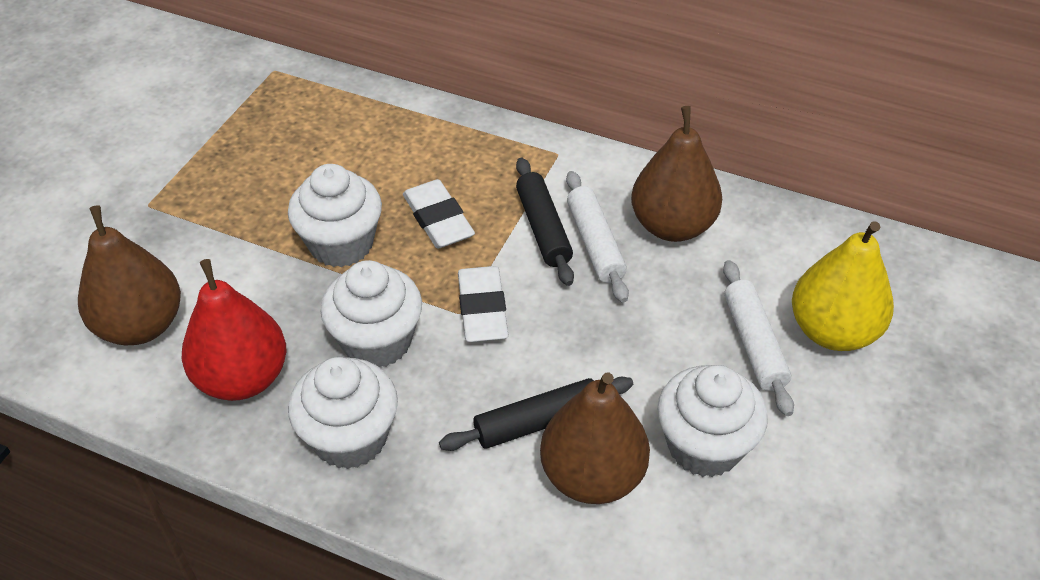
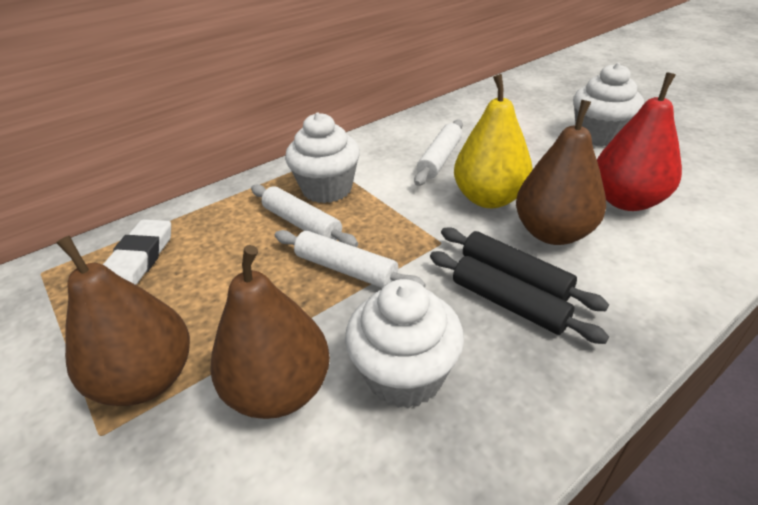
white cupcake: 4 -> 3
white eraser: 2 -> 1
white rolling pin: 2 -> 3

